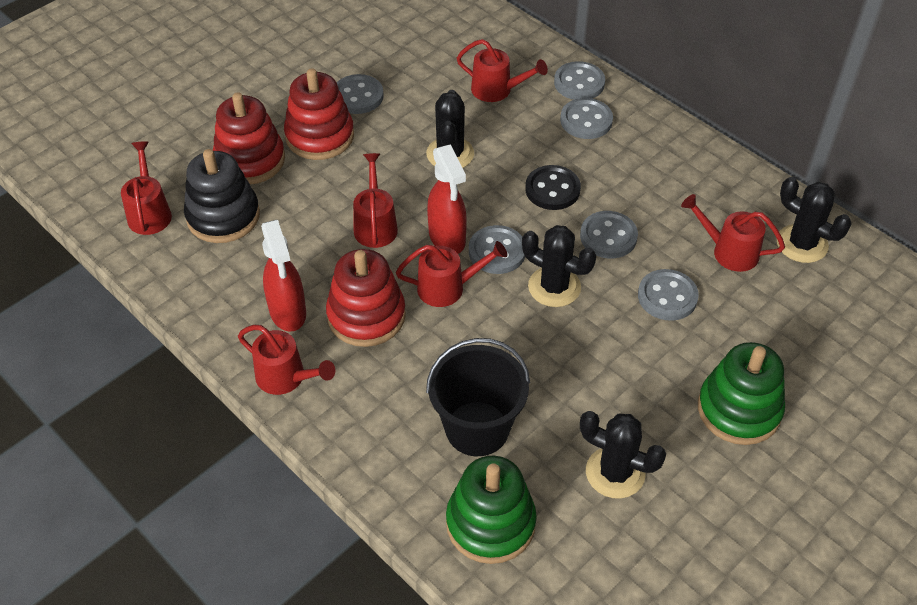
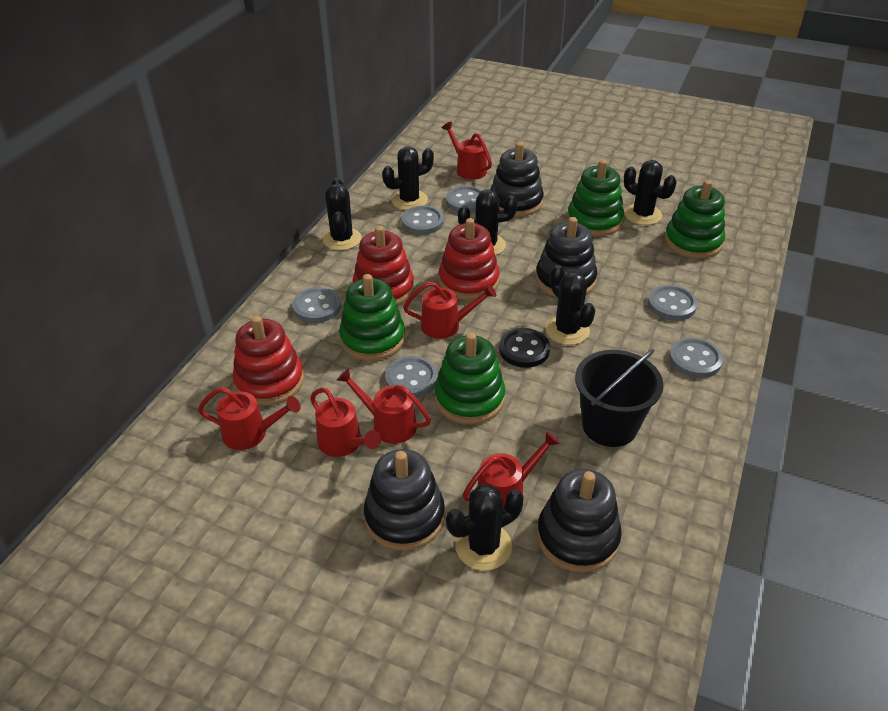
black cactus: 4 -> 6
black stacking toy: 1 -> 4
green stacking toy: 2 -> 4
red spray bottle: 2 -> 0

